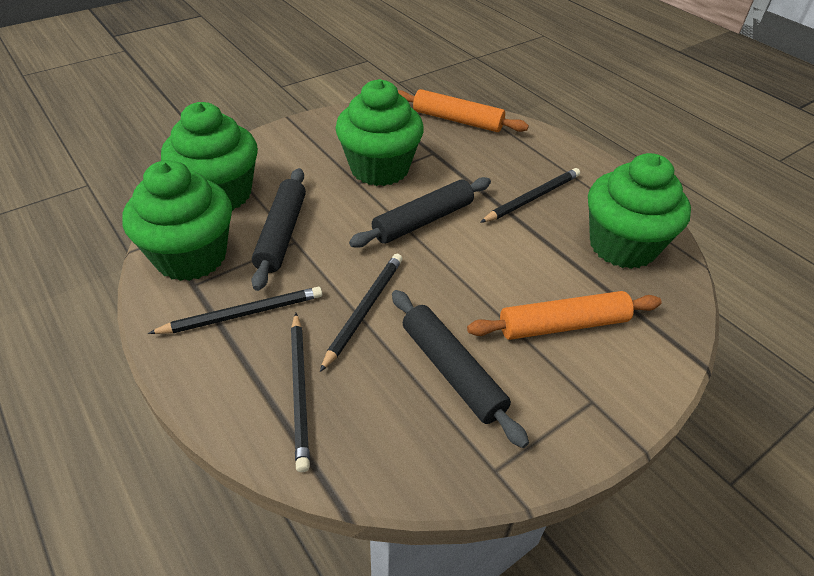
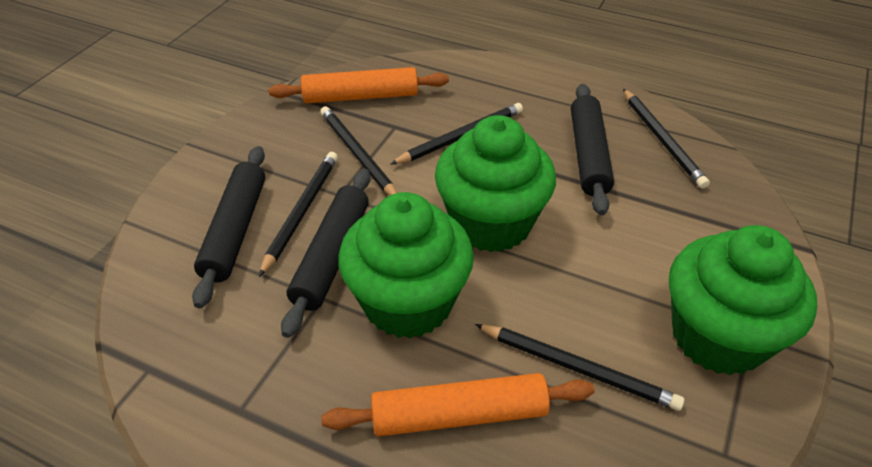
black pencil: 4 -> 5
green cupcake: 4 -> 3

